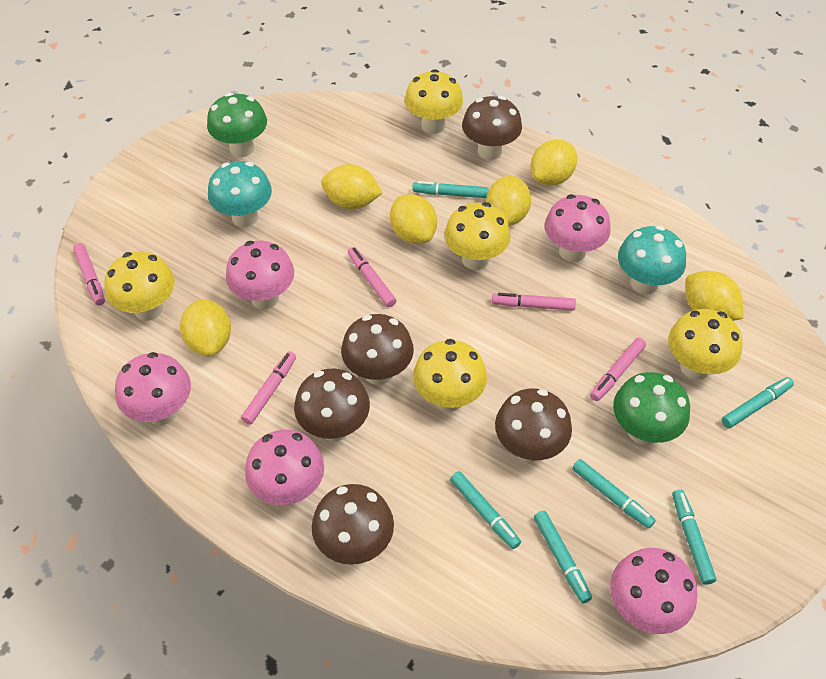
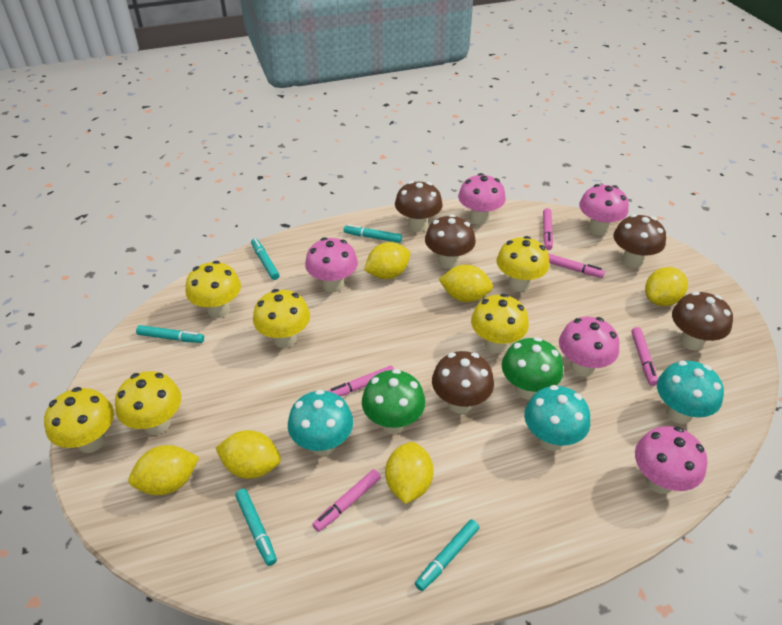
turquoise marker: 6 -> 5
turquoise mushroom: 2 -> 3
yellow mushroom: 5 -> 6

